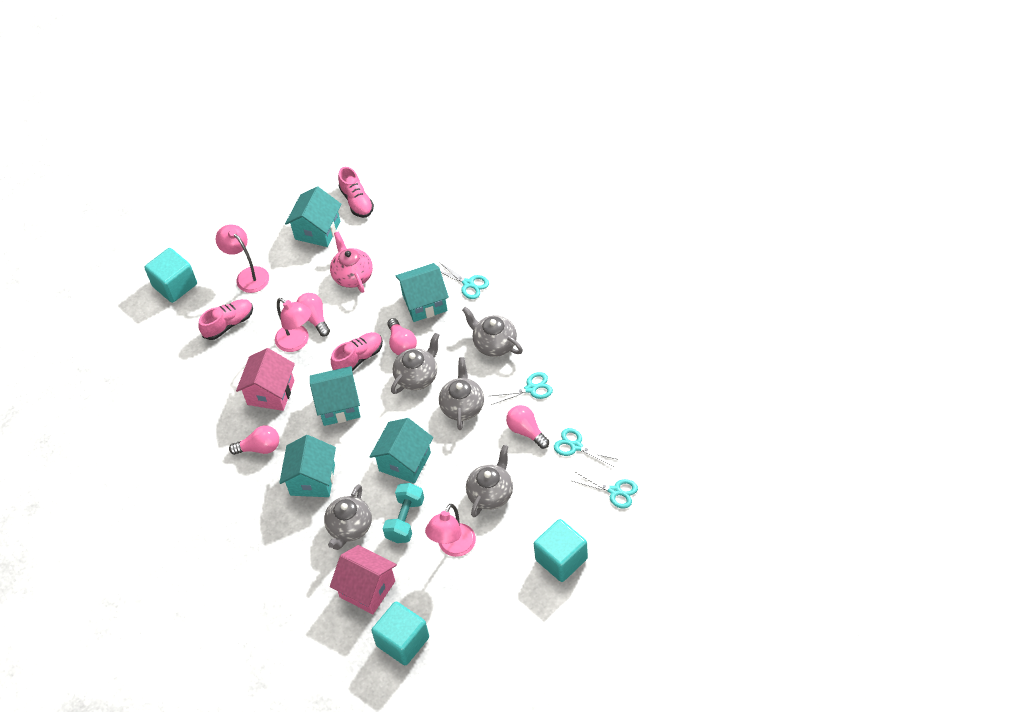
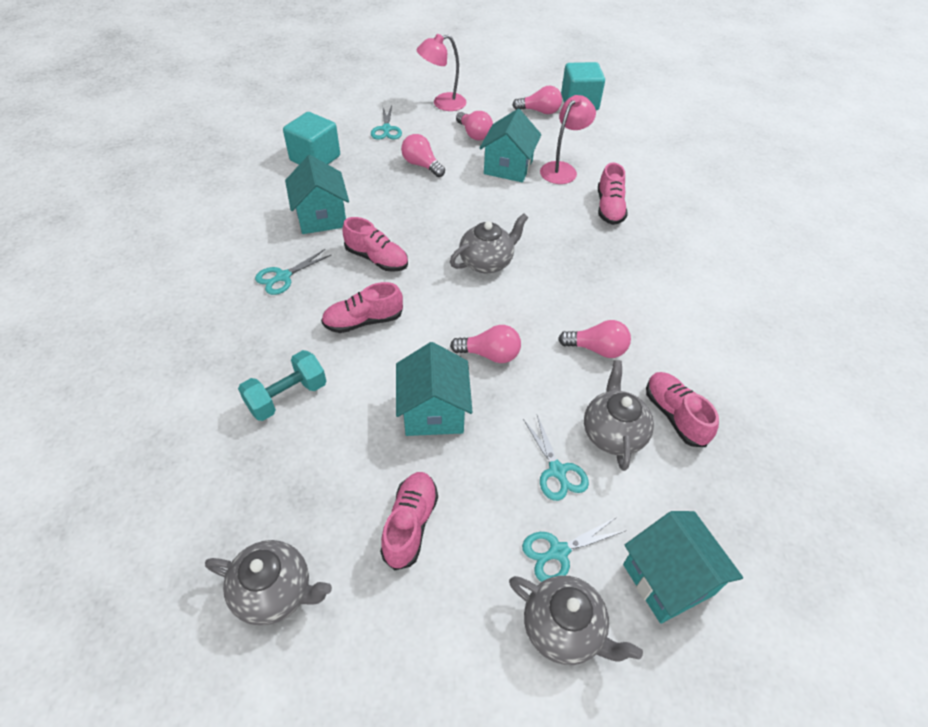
grey teapot: 5 -> 4
pink house: 2 -> 0
pink lamp: 3 -> 2
pink light bulb: 4 -> 5
pink shoe: 3 -> 5
pink teapot: 1 -> 0
turquoise cube: 3 -> 2
turquoise house: 5 -> 4

